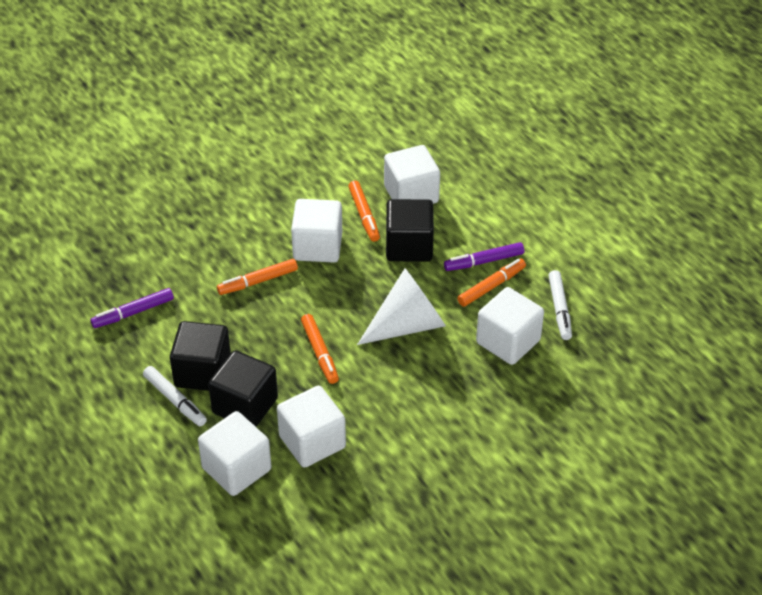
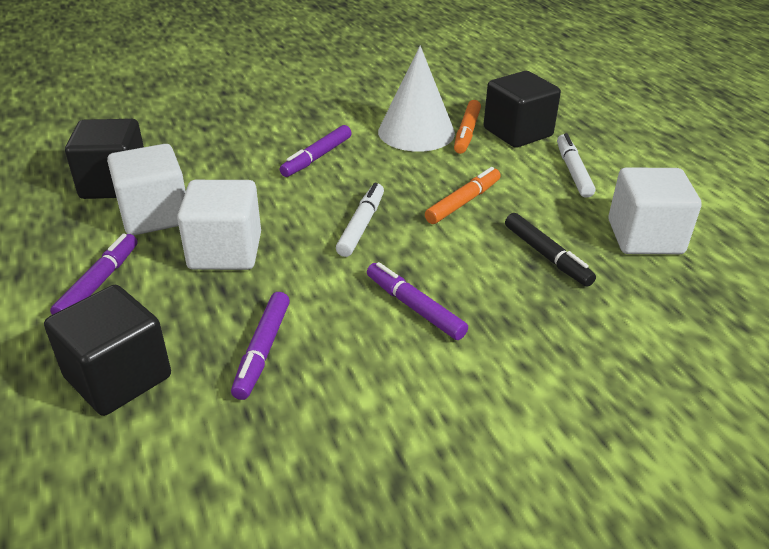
black marker: 0 -> 1
orange marker: 4 -> 2
purple marker: 2 -> 4
white cube: 5 -> 3

